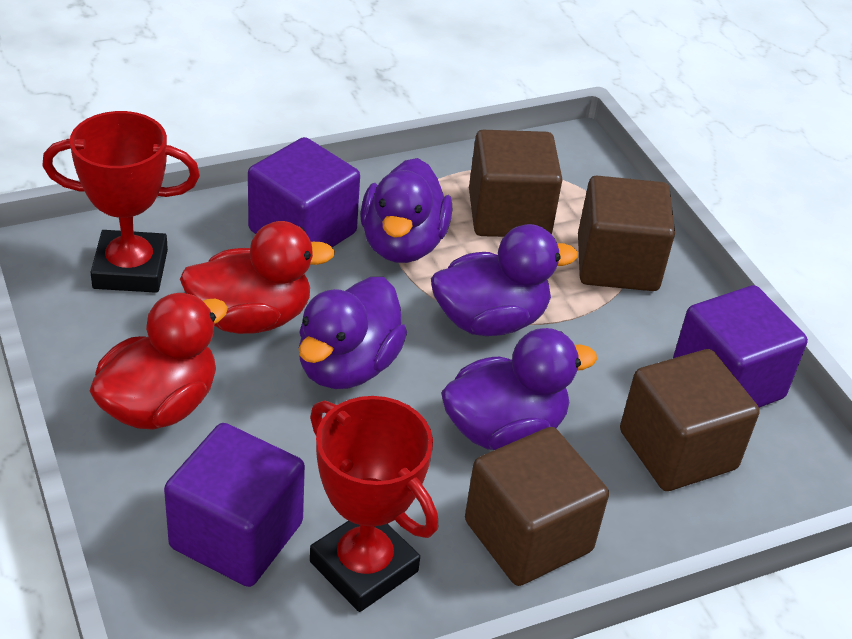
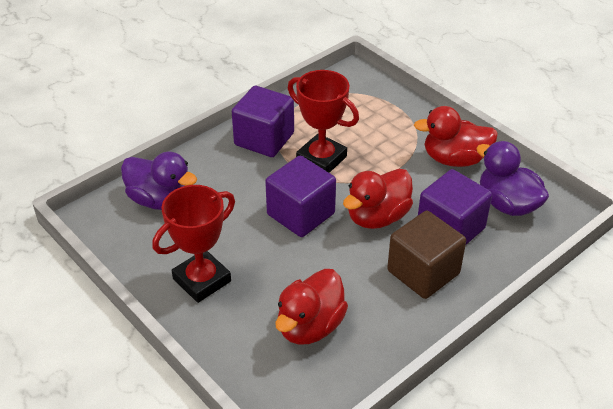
brown cube: 4 -> 1
purple duck: 4 -> 2
red duck: 2 -> 3

